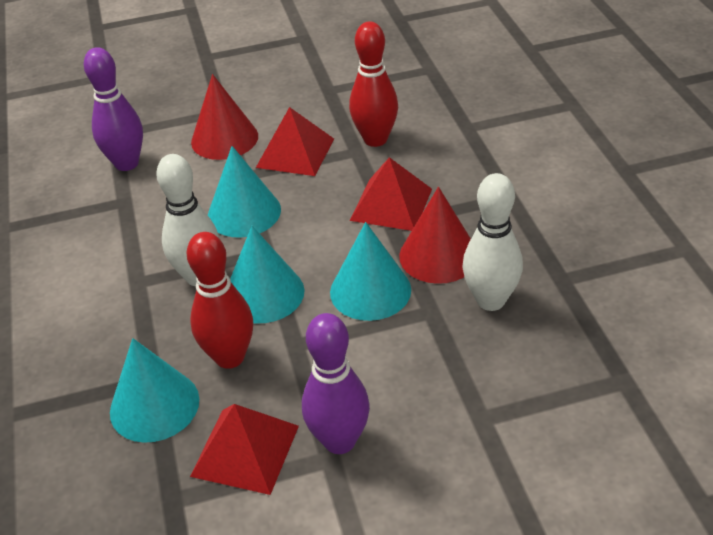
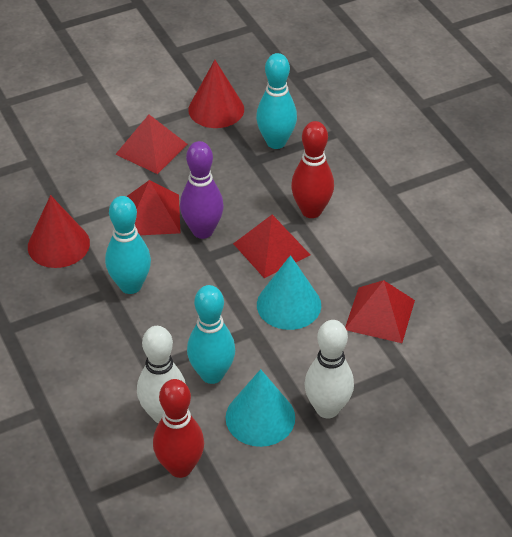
purple bowling pin: 2 -> 1
red pyramid: 3 -> 4
turquoise bowling pin: 0 -> 3
turquoise cone: 4 -> 2

